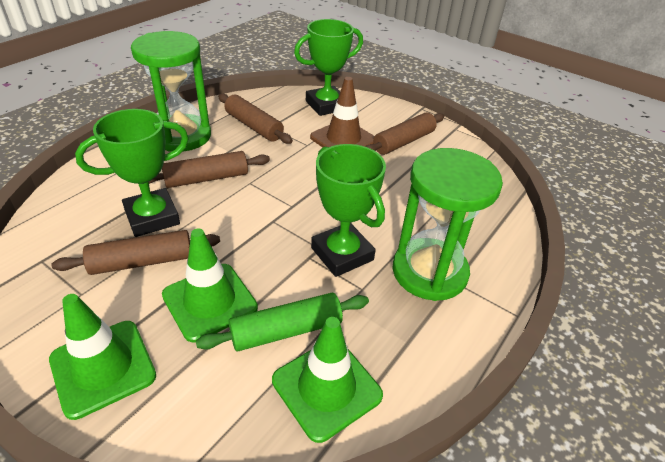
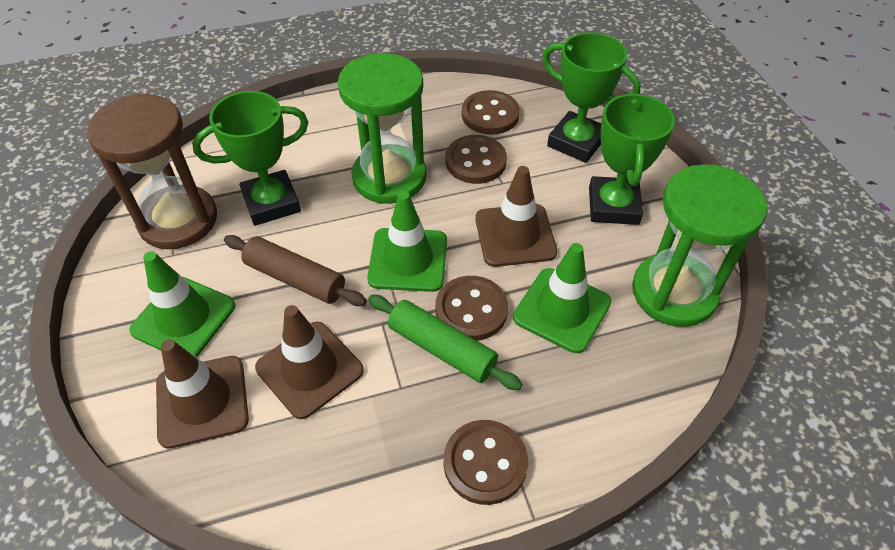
brown button: 0 -> 4
brown hourglass: 0 -> 1
brown rolling pin: 4 -> 1
brown traffic cone: 1 -> 3

